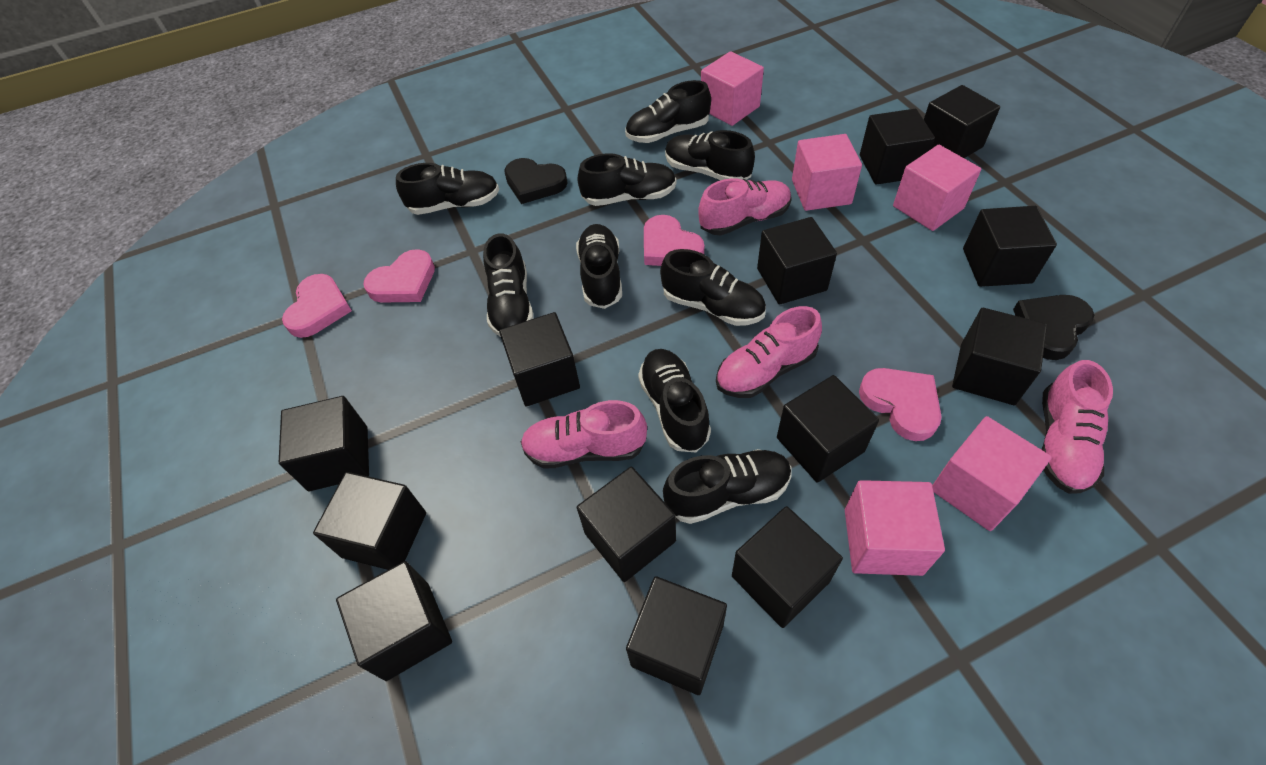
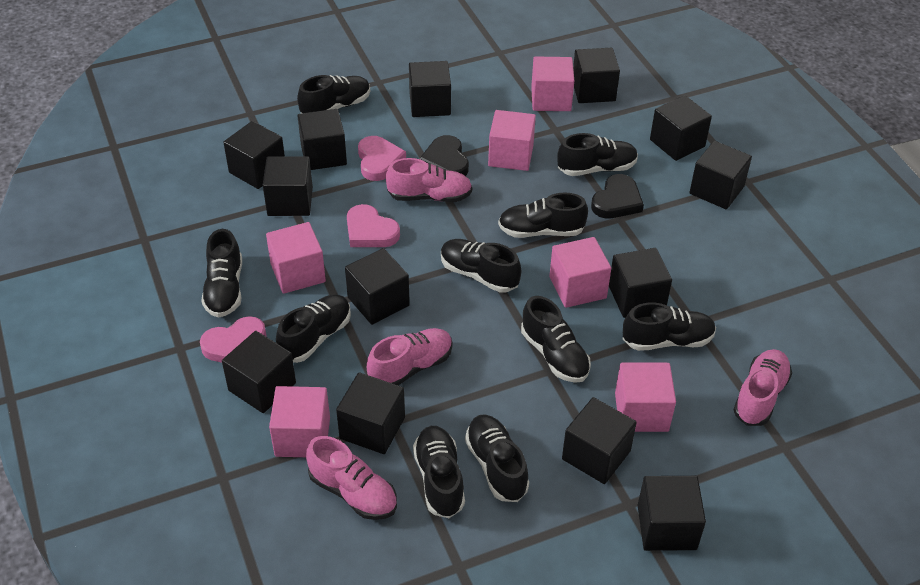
black shoe: 9 -> 10
pink cube: 5 -> 6
pink heart: 4 -> 3

